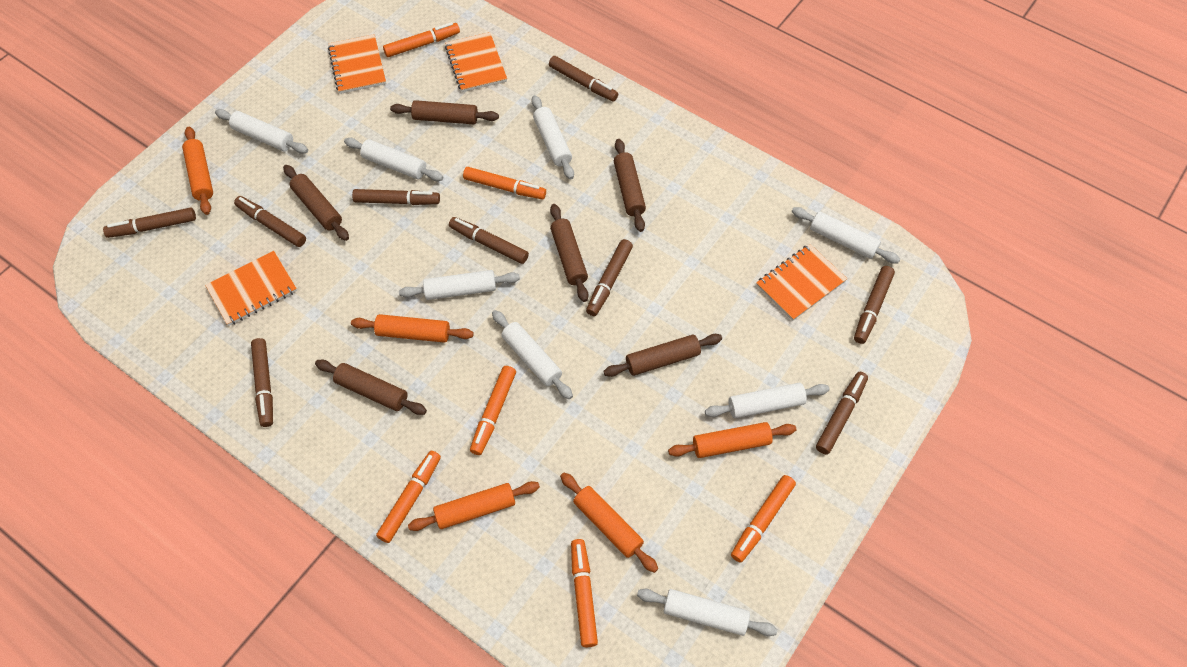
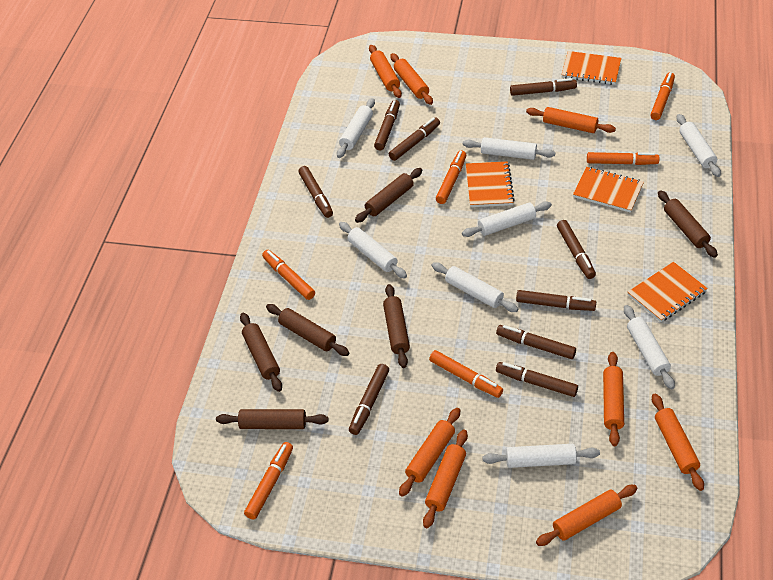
orange rolling pin: 5 -> 8

